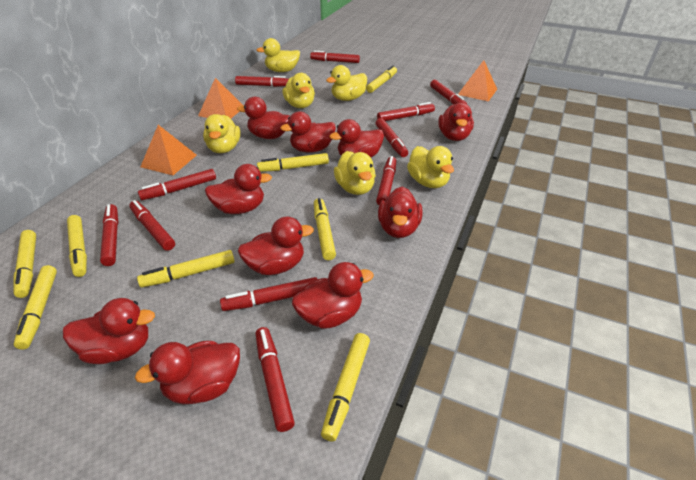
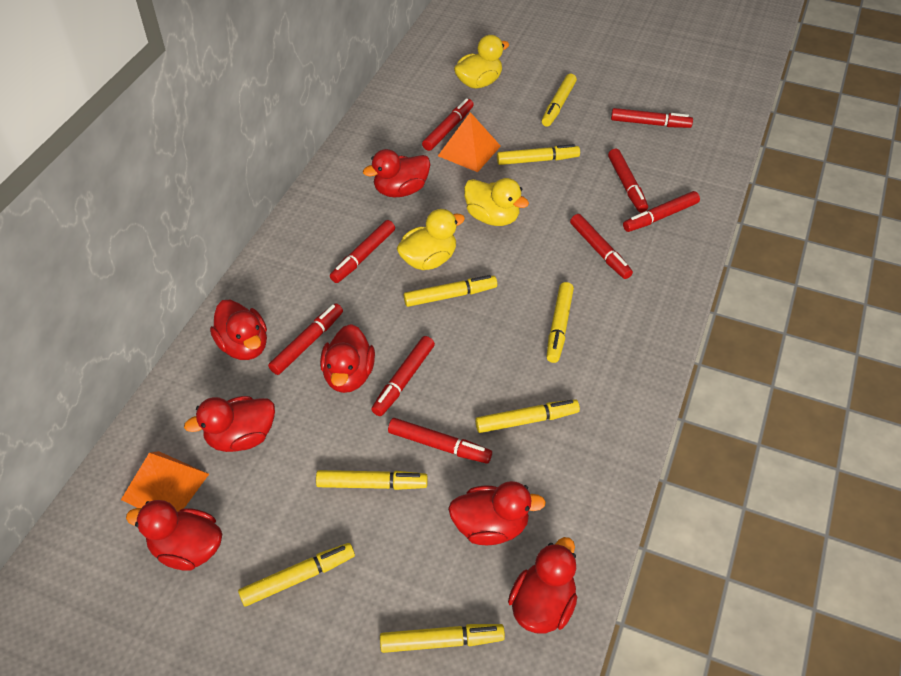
orange pyramid: 3 -> 2
red duck: 10 -> 7
red marker: 11 -> 9
yellow duck: 6 -> 3

